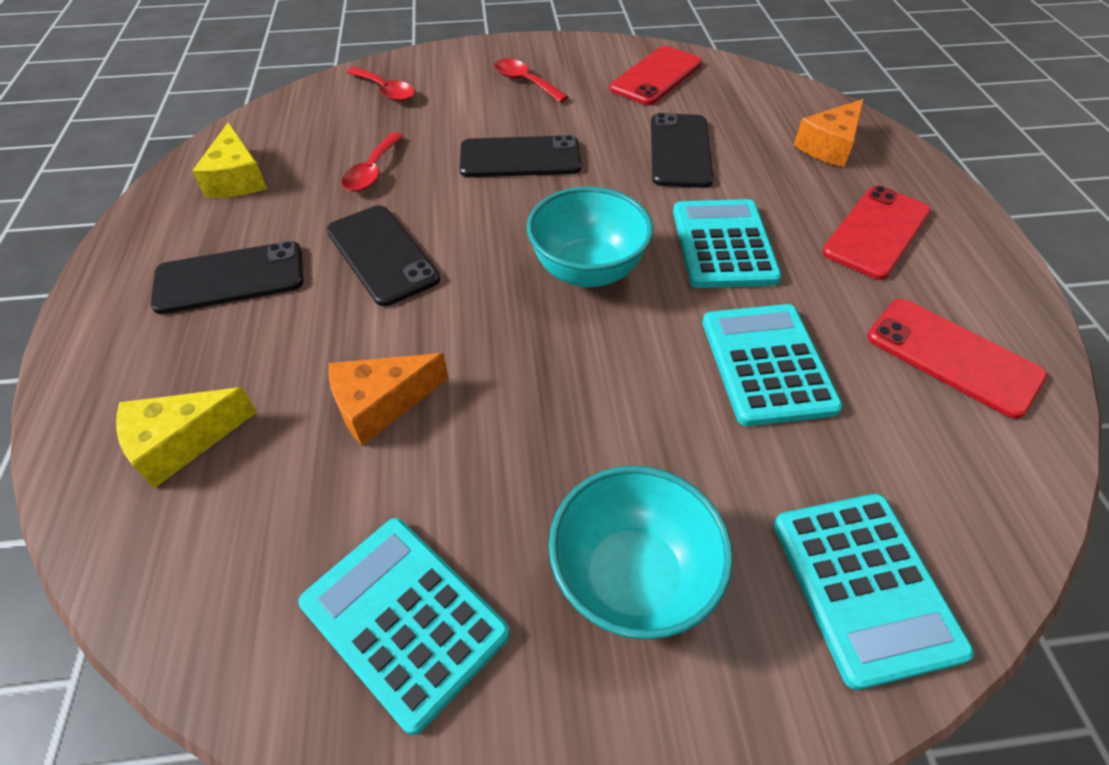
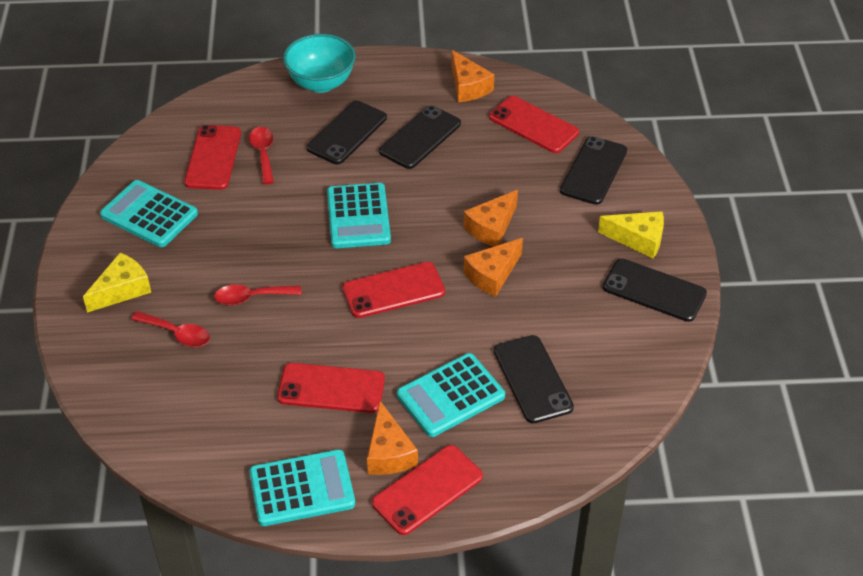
black phone: 4 -> 5
orange cheese: 2 -> 4
red phone: 3 -> 5
turquoise bowl: 2 -> 1

